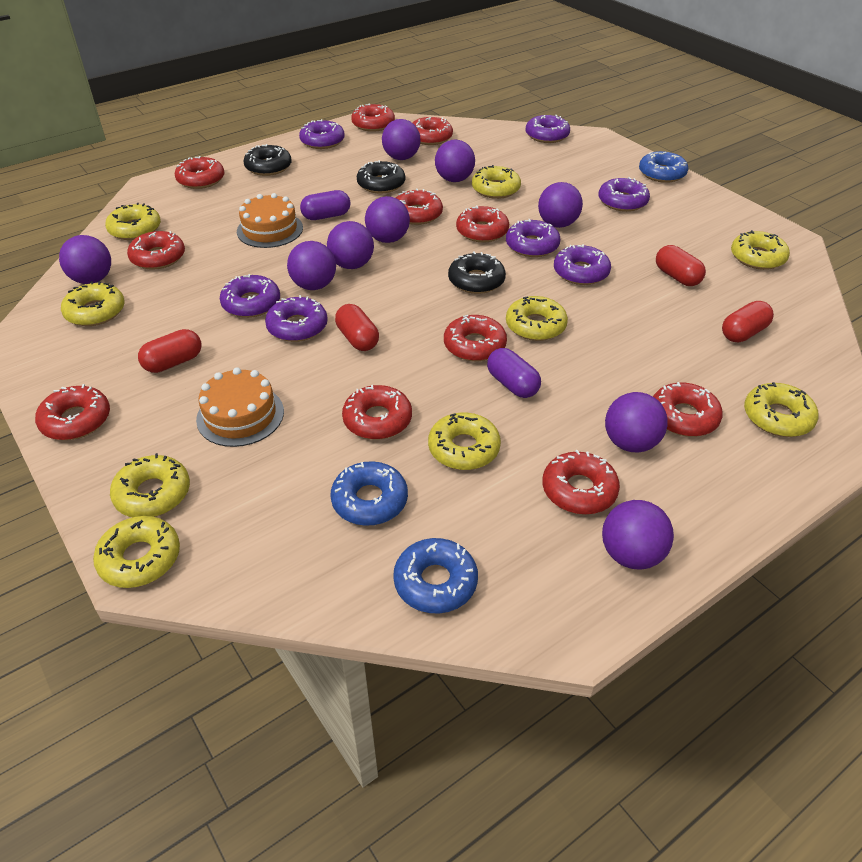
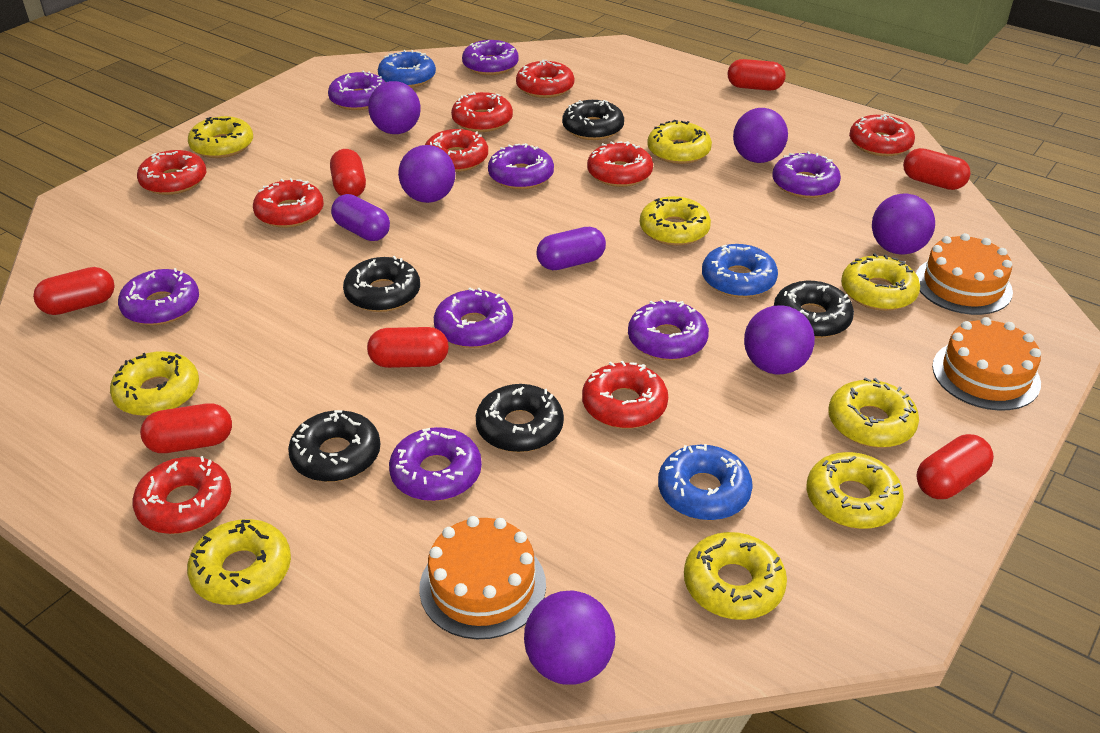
black donut: 3 -> 5
orange cake: 2 -> 3
purple ball: 9 -> 6
purple donut: 7 -> 8
red capsule: 4 -> 7
red donut: 11 -> 9

